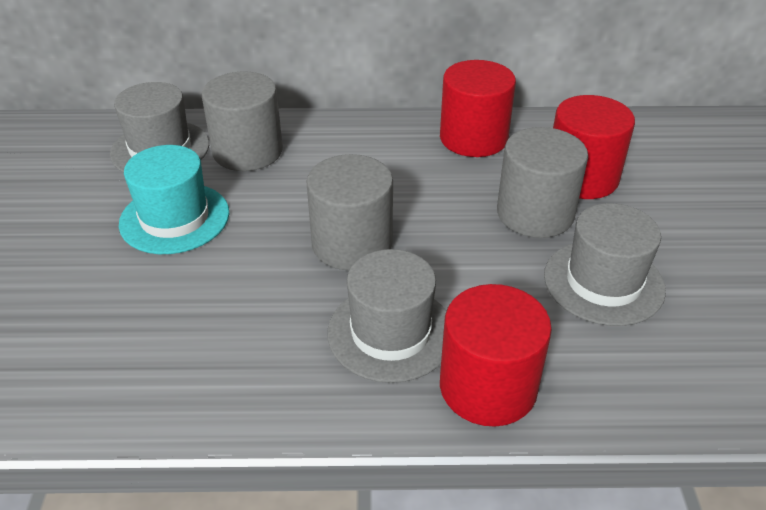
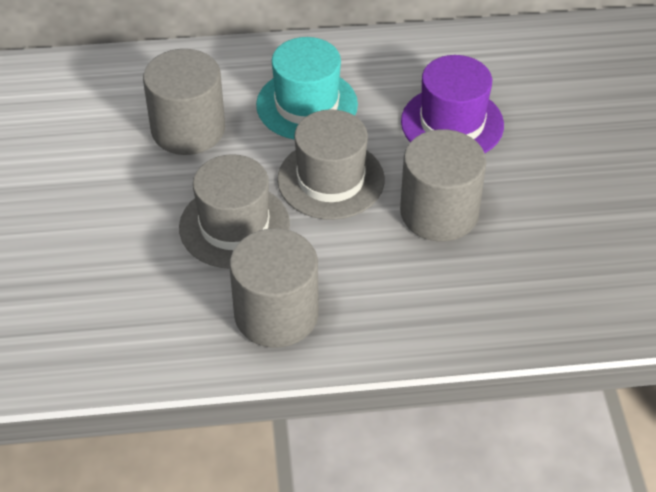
grey hat: 3 -> 2
purple hat: 0 -> 1
red cylinder: 3 -> 0

